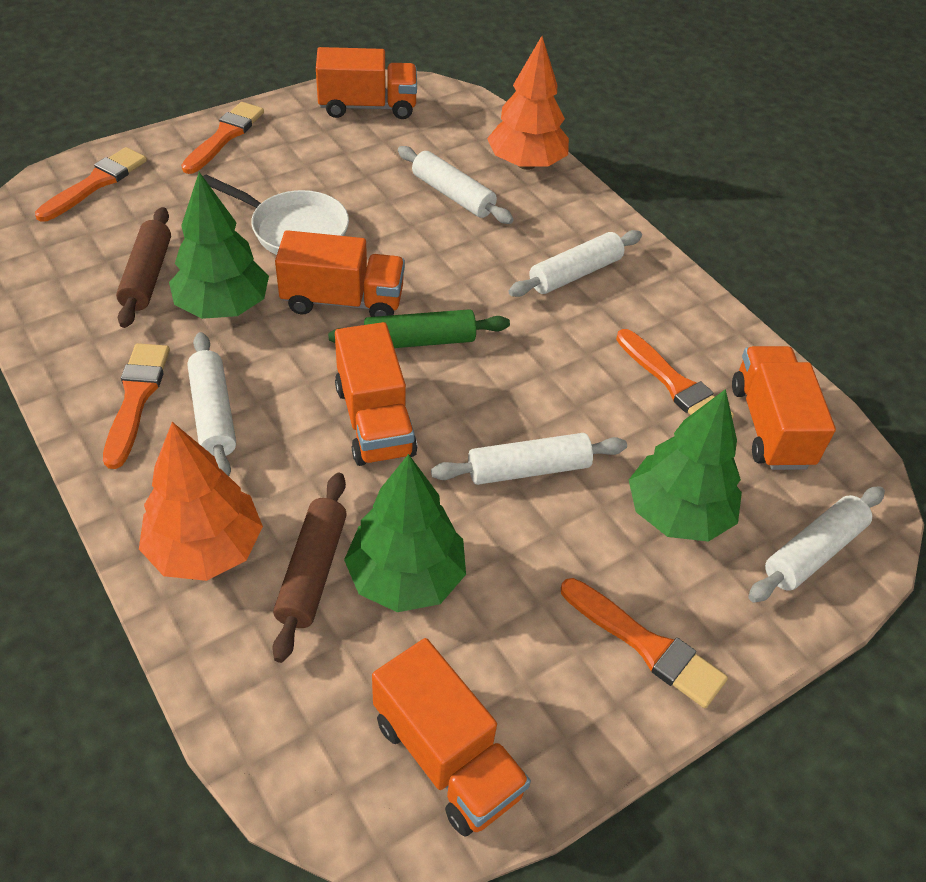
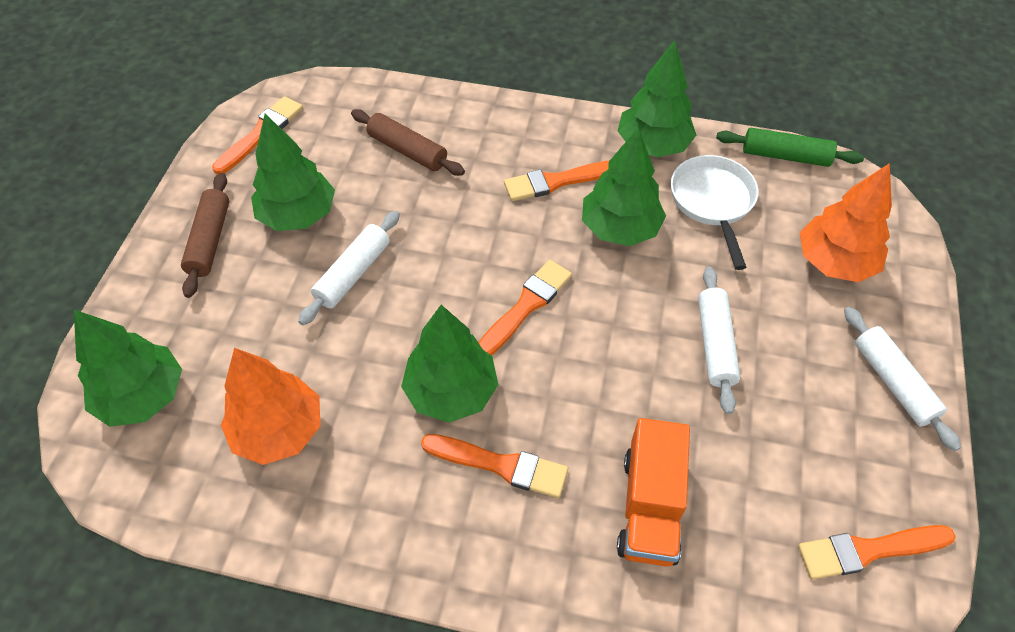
green tree: 3 -> 5
orange truck: 5 -> 1
white rolling pin: 5 -> 3

